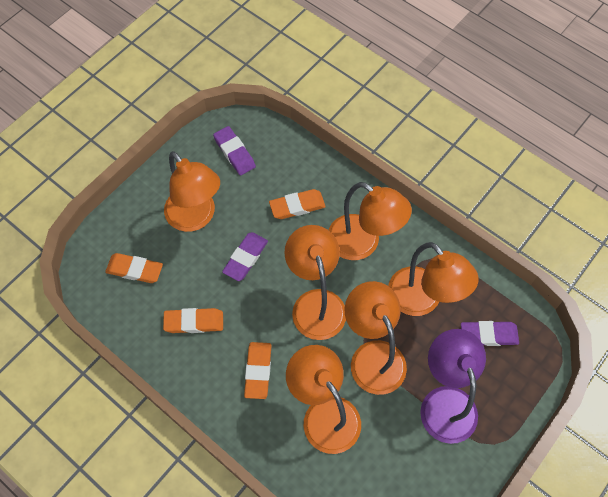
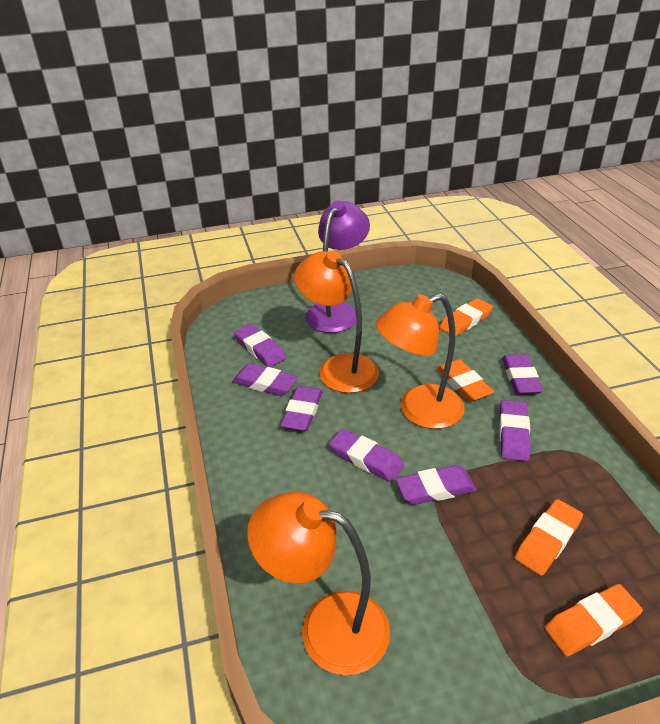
orange lamp: 6 -> 3
purple eraser: 3 -> 7

